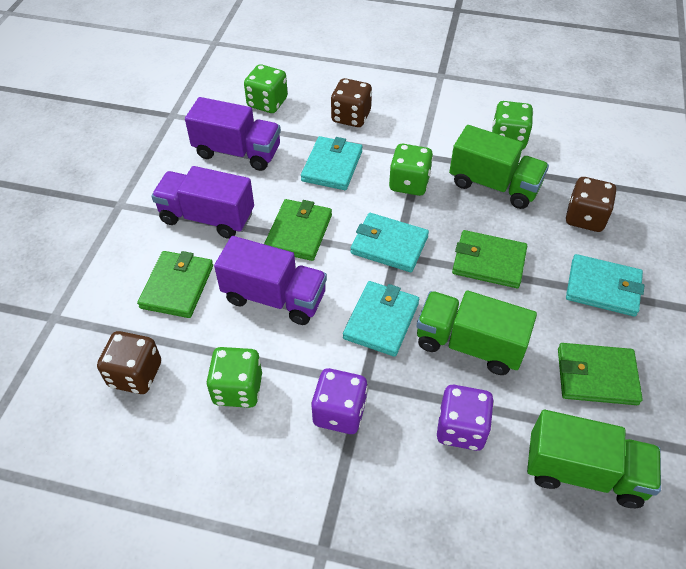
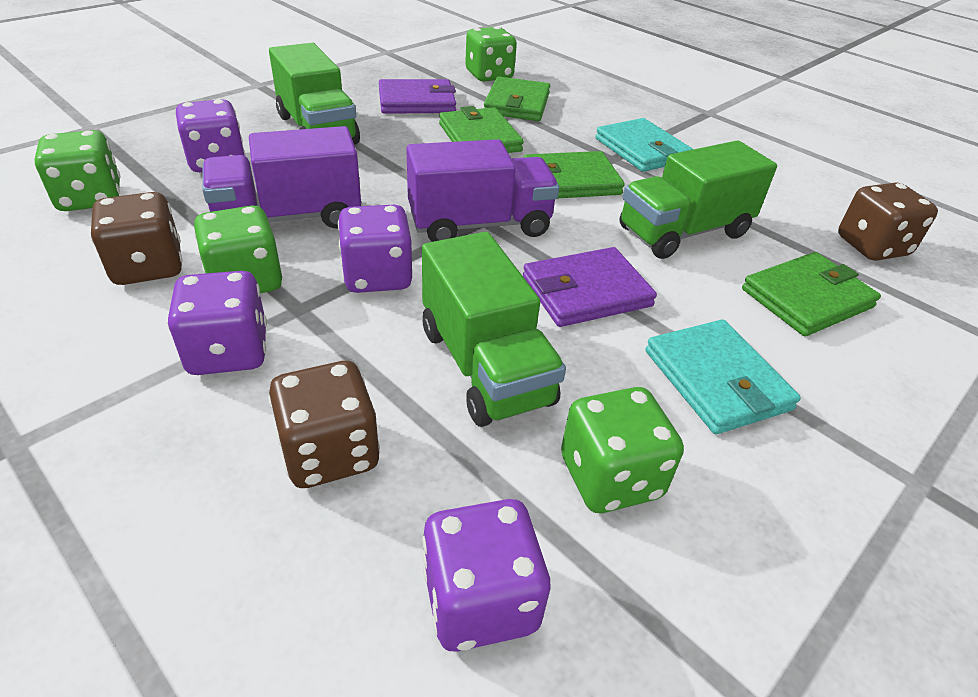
purple dice: 2 -> 4
purple truck: 3 -> 2
purple wallet: 0 -> 2
turquoise wallet: 4 -> 2

